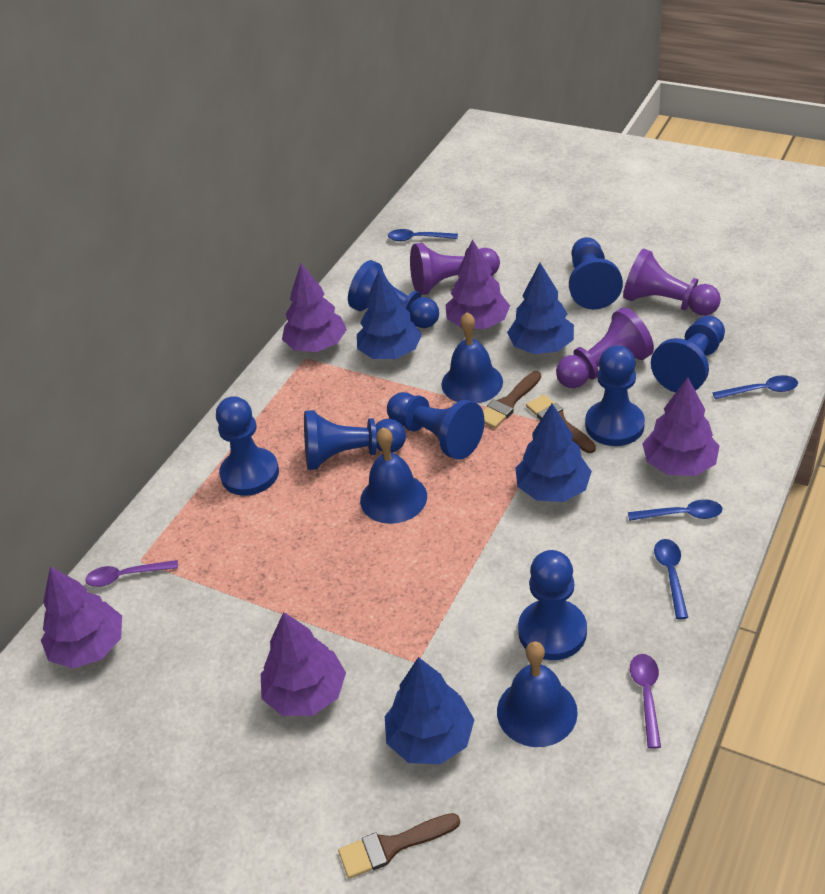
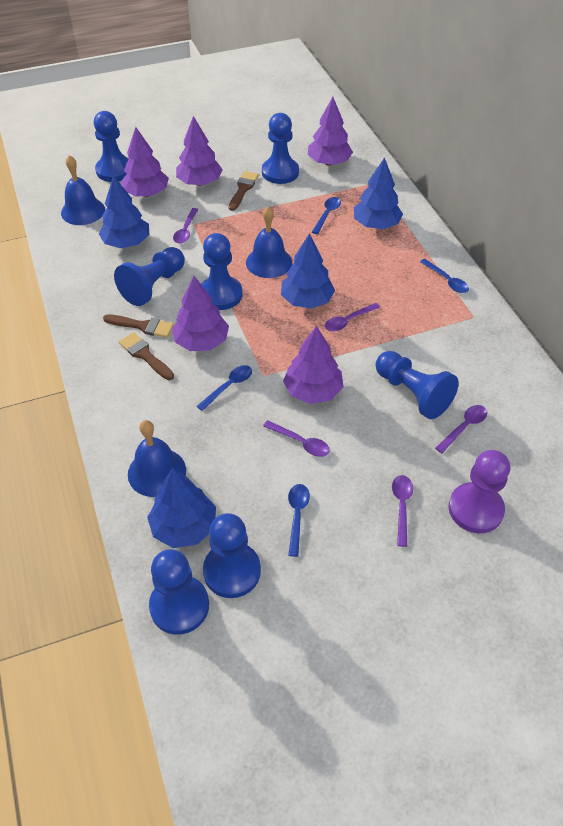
blue pawn: 8 -> 7
purple pawn: 3 -> 1
purple spoon: 2 -> 5

